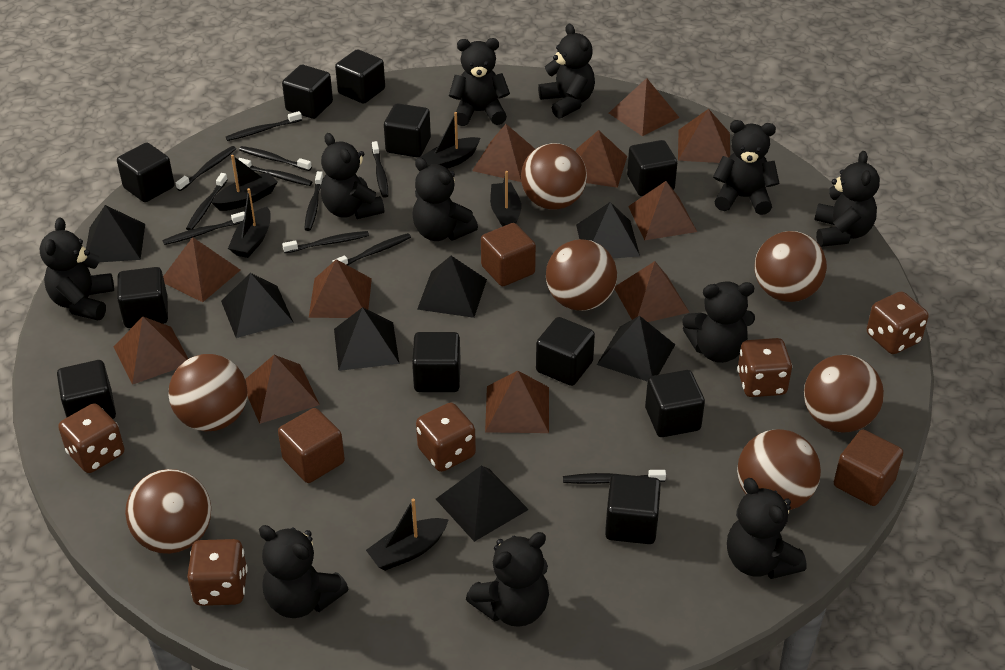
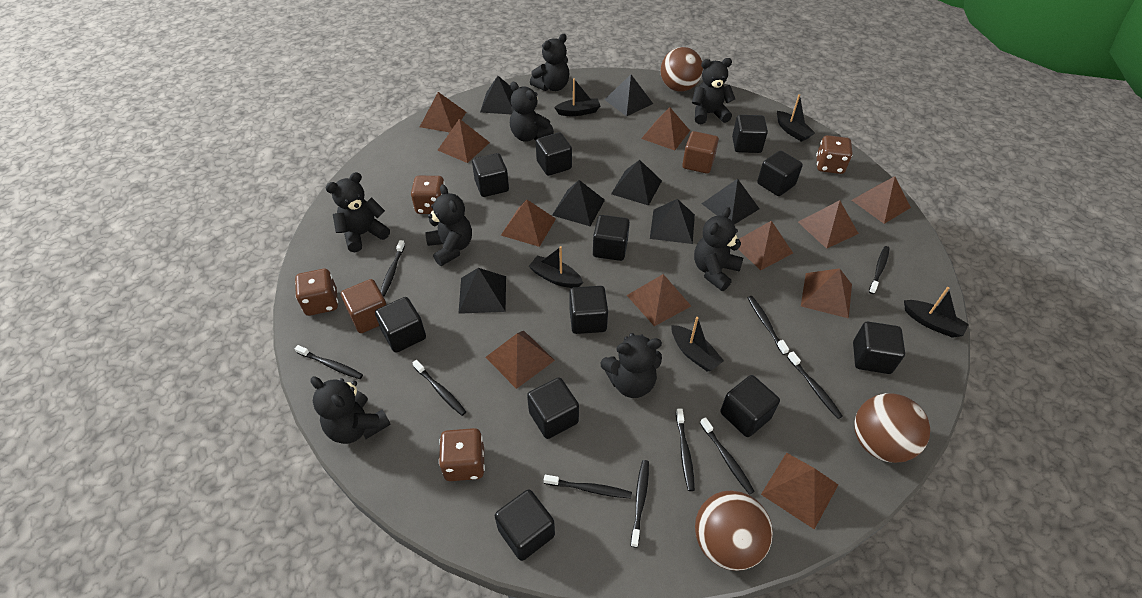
black teddy bear: 11 -> 8
black toothbrush: 11 -> 10
brown ball: 7 -> 3
brown cube: 3 -> 2
brown dice: 5 -> 4

